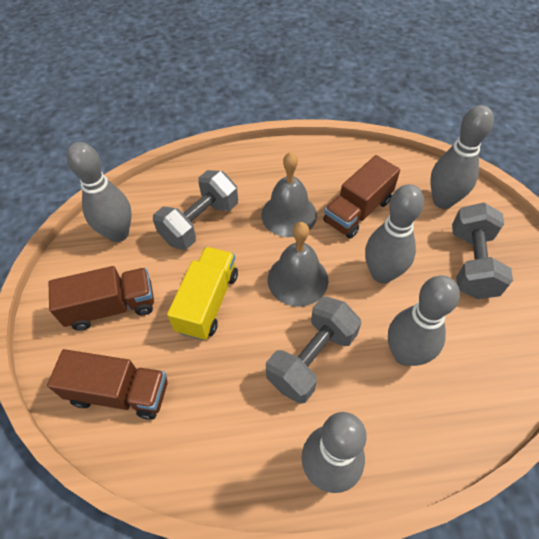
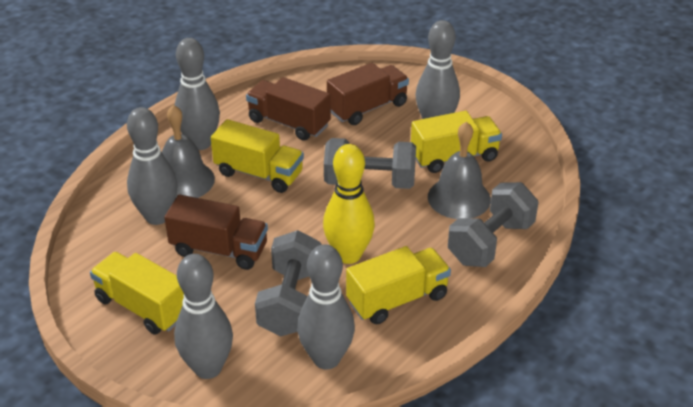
yellow bowling pin: 0 -> 1
yellow truck: 1 -> 4

